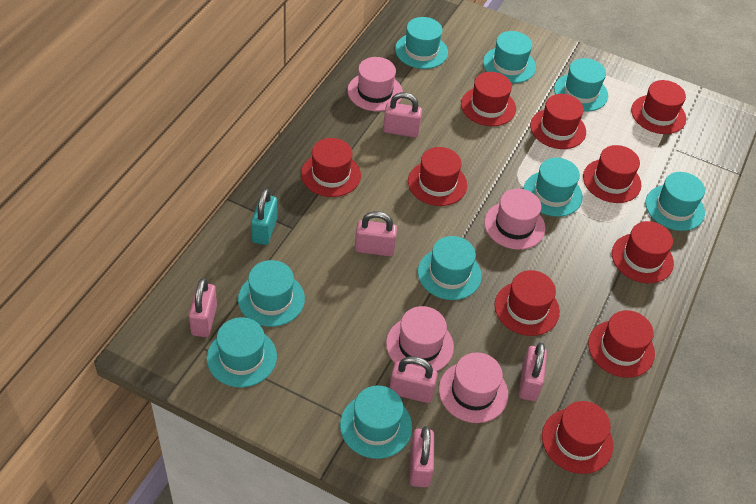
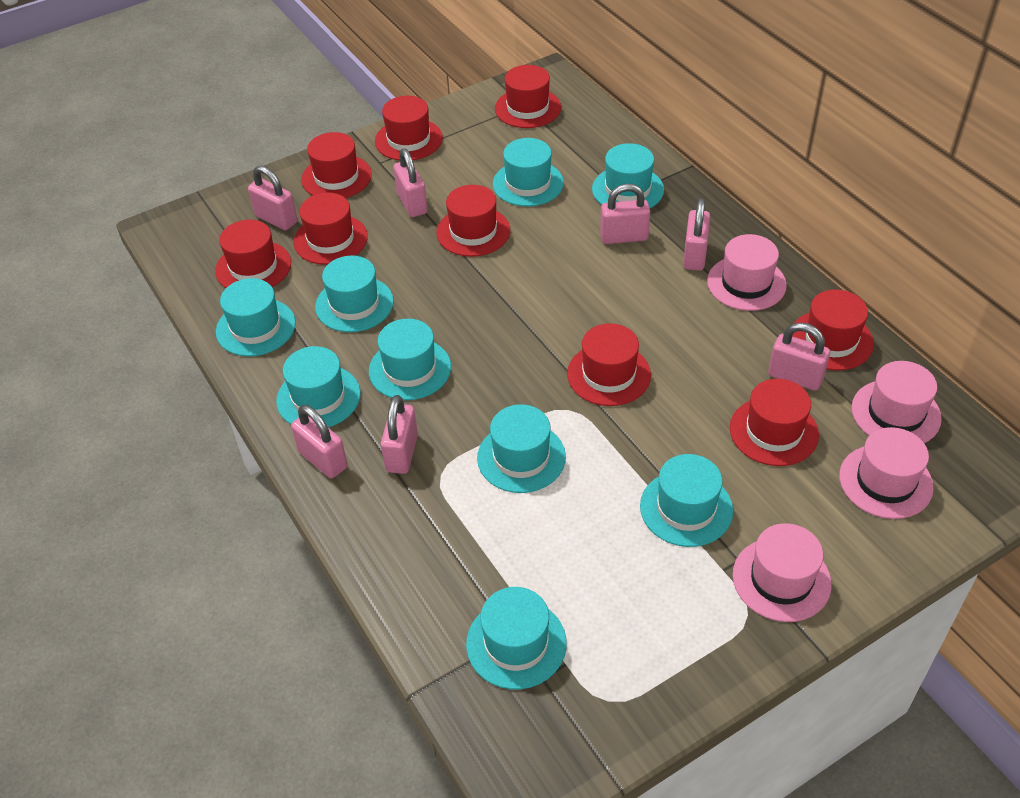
pink padlock: 6 -> 7
red hat: 10 -> 9
turquoise padlock: 1 -> 0

